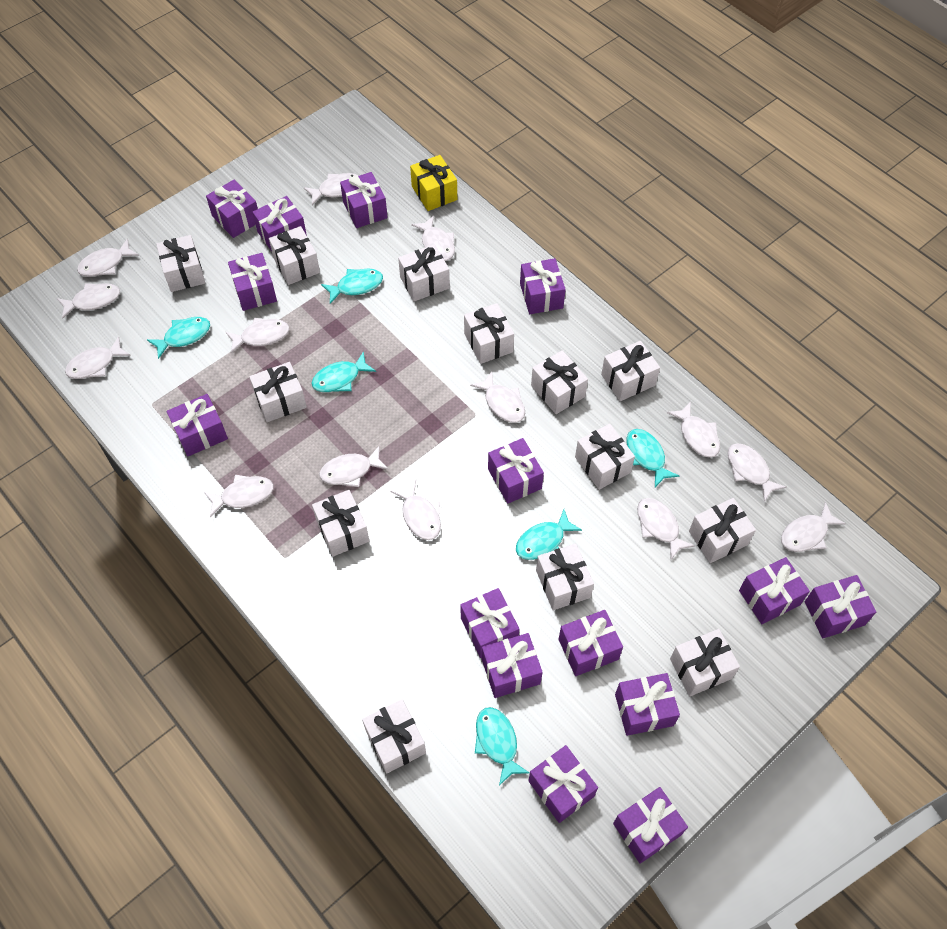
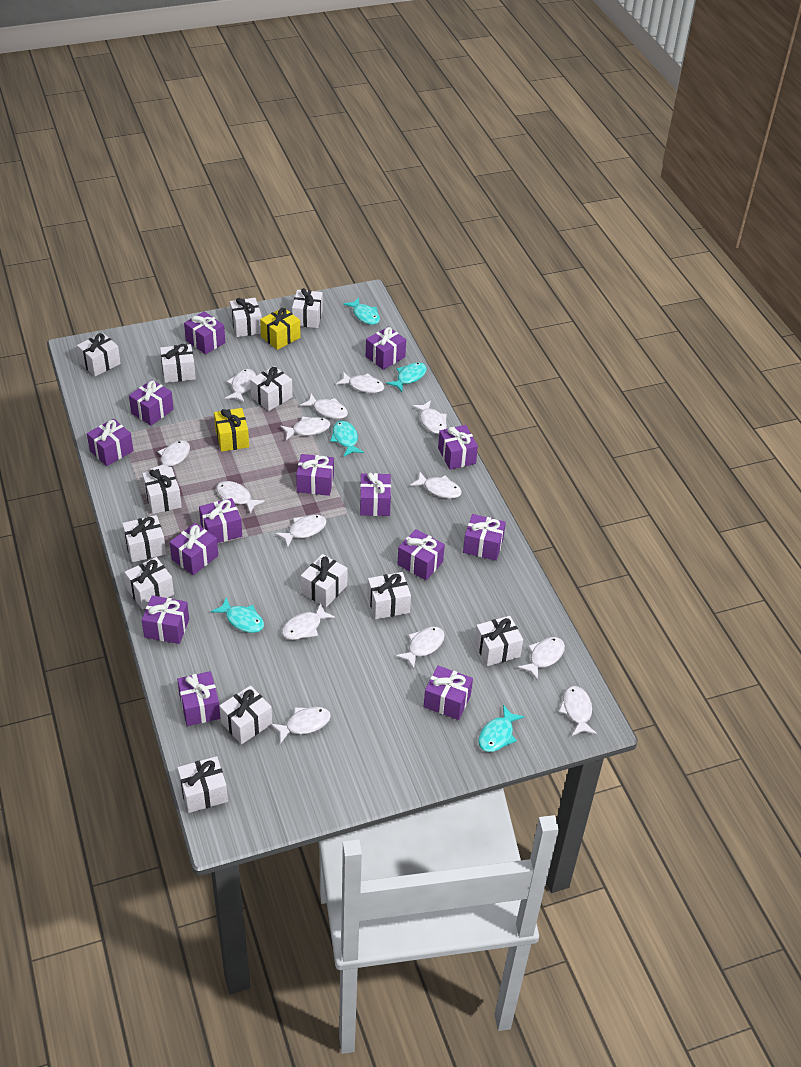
purple gift: 15 -> 14
turquoise fish: 6 -> 5
yellow gift: 1 -> 2

